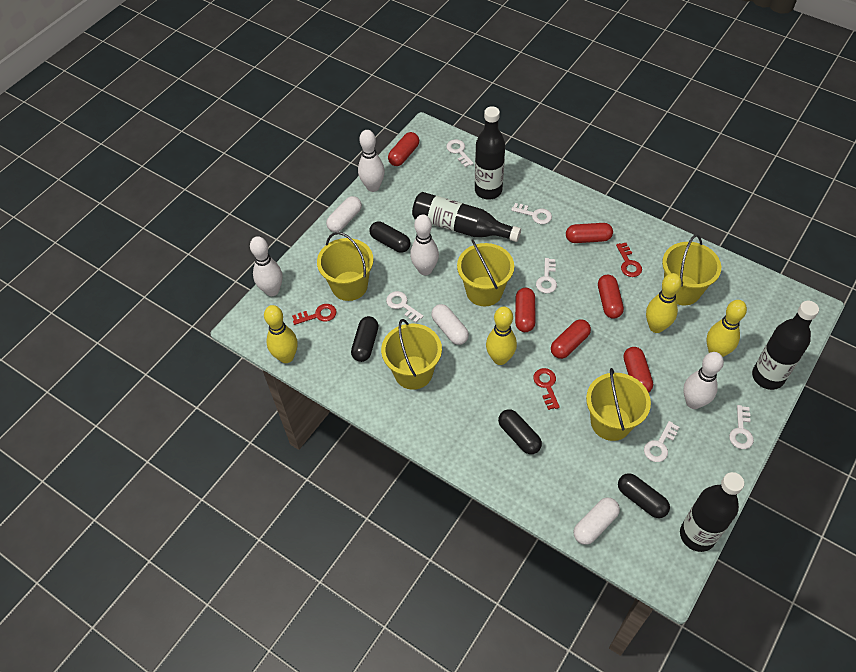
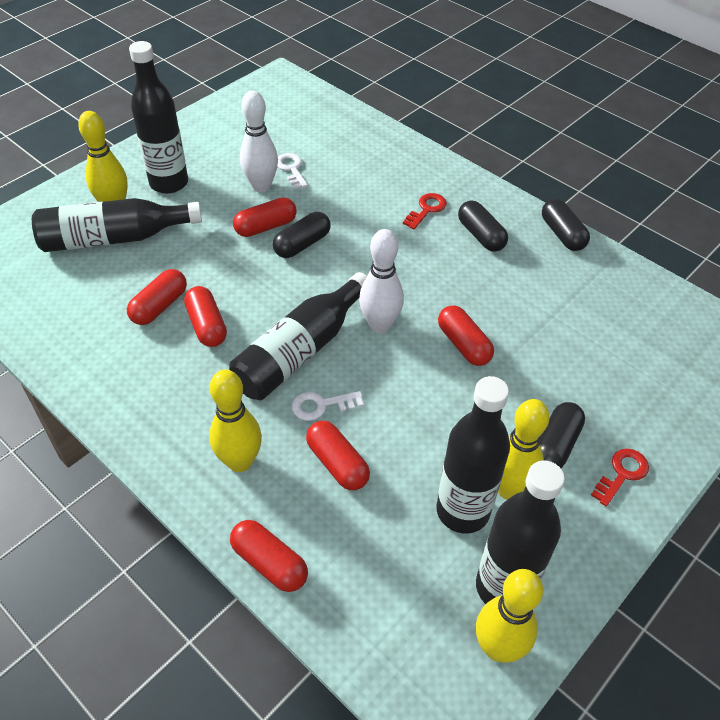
black bottle: 4 -> 5
red key: 3 -> 2
white bowling pin: 4 -> 2
white capsule: 3 -> 0
white key: 6 -> 2
yellow bucket: 5 -> 0

